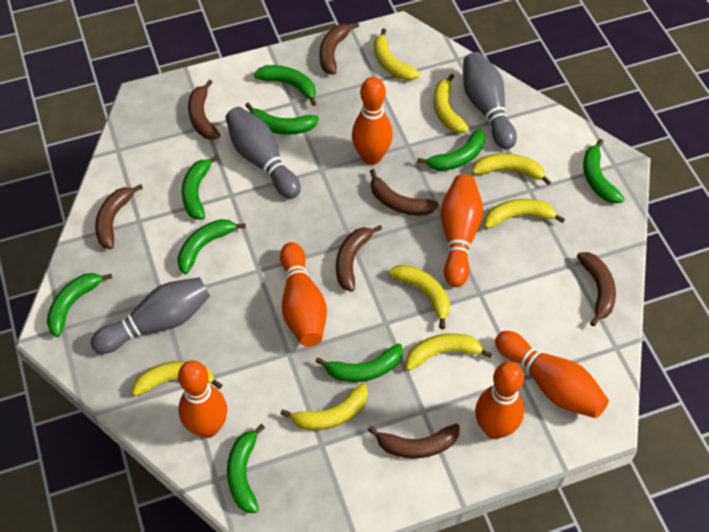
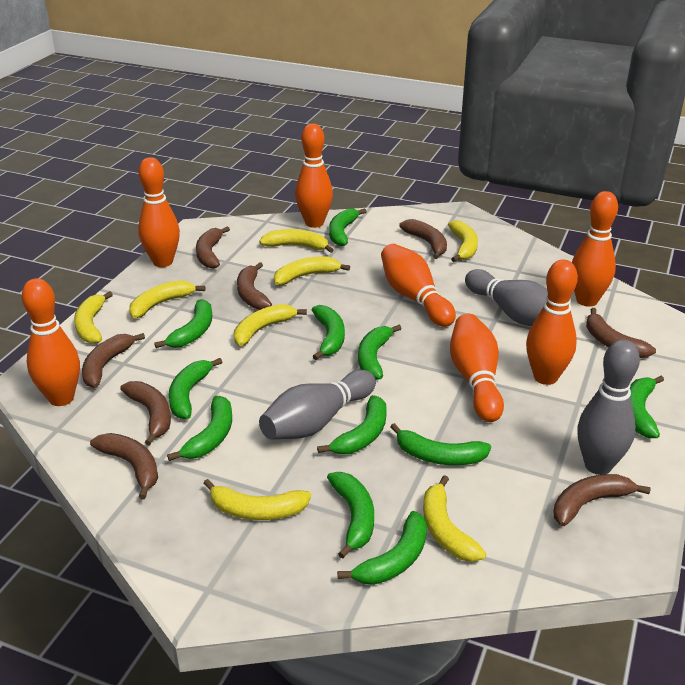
brown banana: 7 -> 8
green banana: 9 -> 11
orange bowling pin: 6 -> 7

